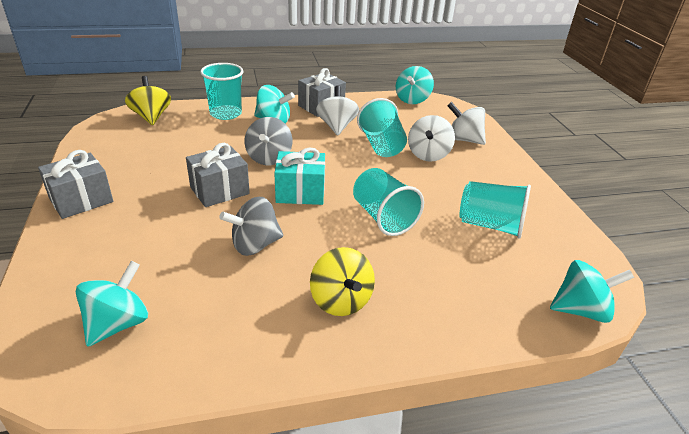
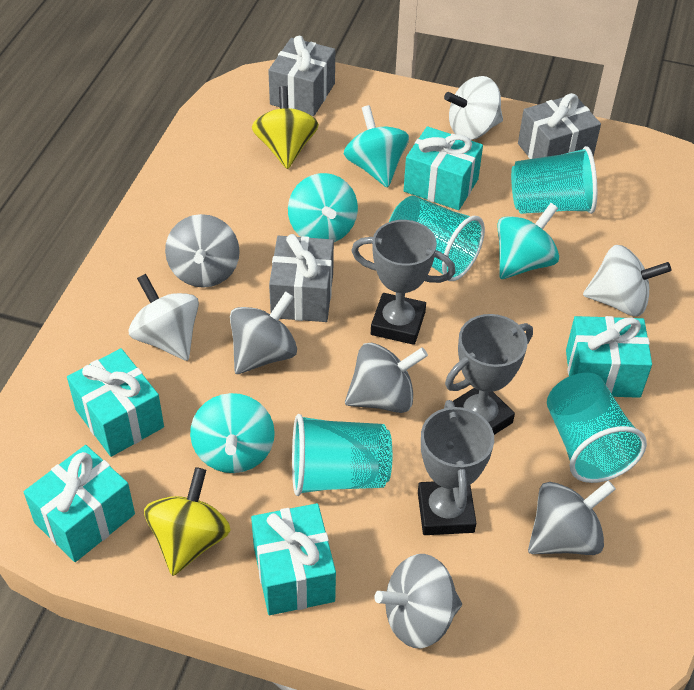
grey spinning top: 2 -> 5
grey trophy: 0 -> 3
turquoise gift: 1 -> 5

